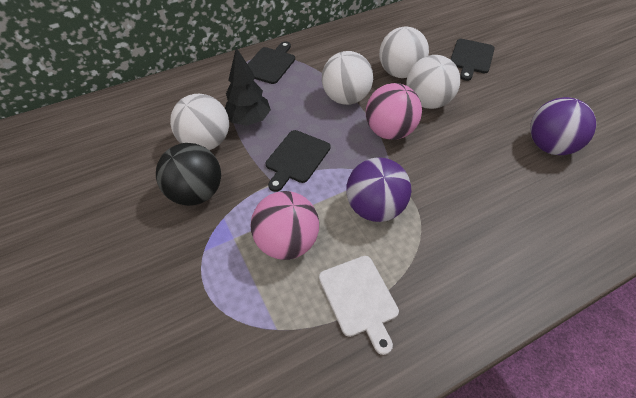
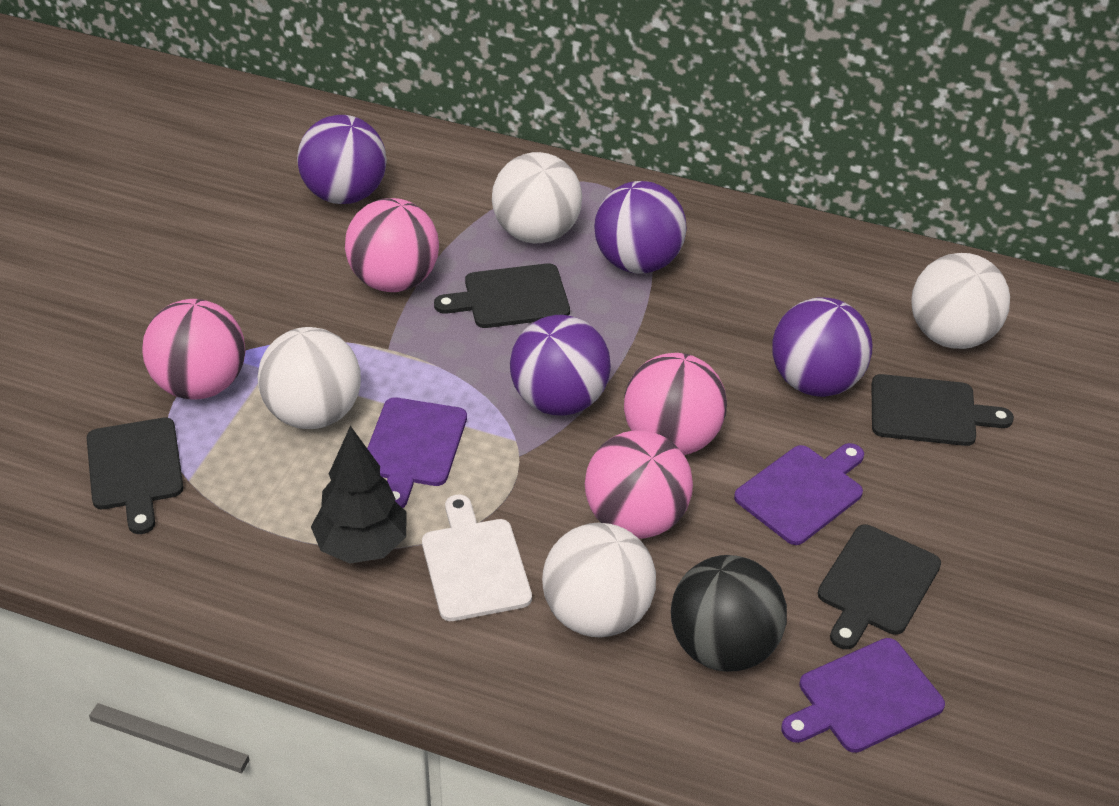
black cutting board: 3 -> 4
pink ball: 2 -> 4
purple ball: 2 -> 4
purple cutting board: 0 -> 3

